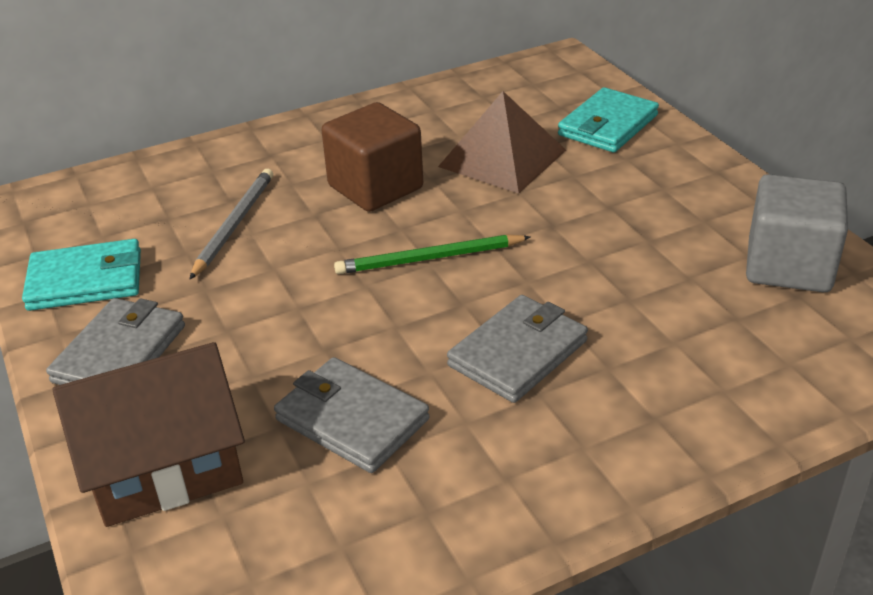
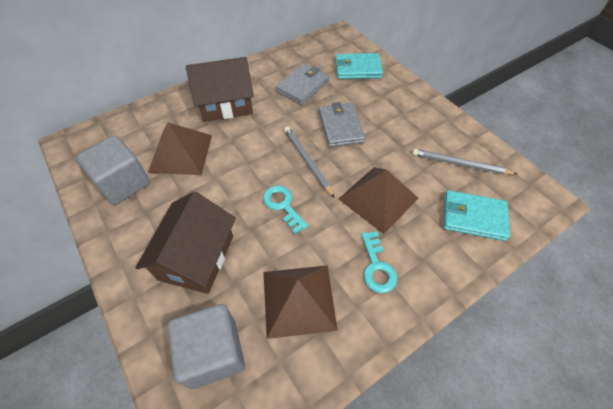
brown cube: 1 -> 0
brown house: 1 -> 2
brown pyramid: 1 -> 3
green pencil: 1 -> 0
grey cube: 1 -> 2
grey pencil: 1 -> 2
grey wallet: 3 -> 2
turquoise key: 0 -> 2

